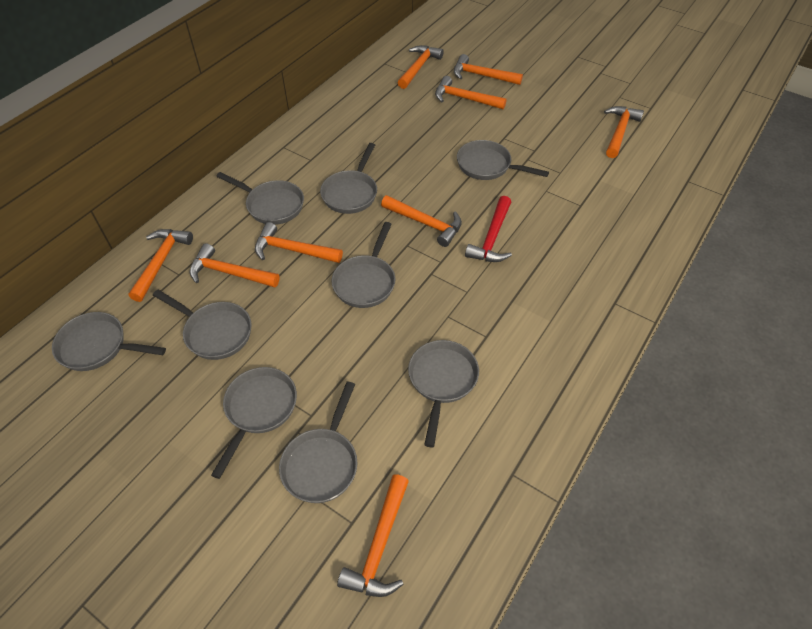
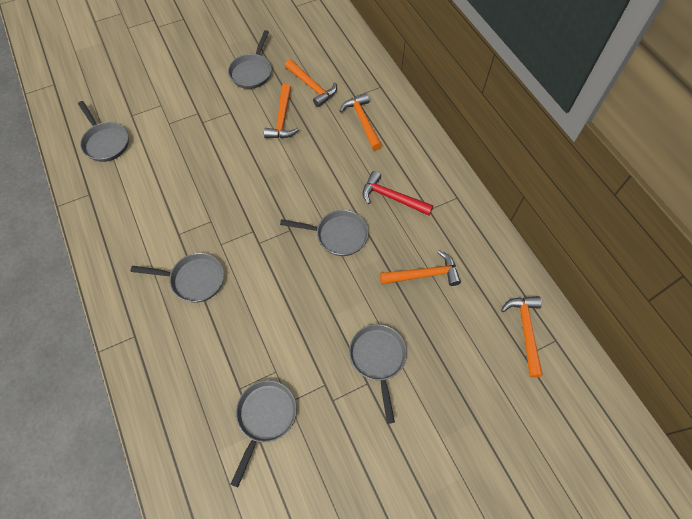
grey pan: 9 -> 6
orange hammer: 9 -> 5

